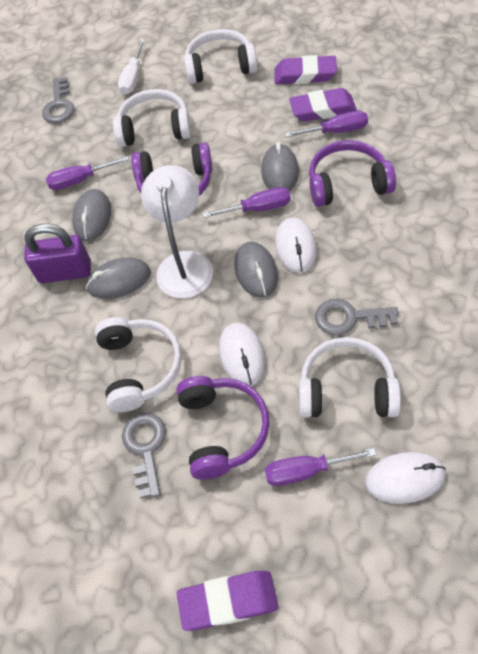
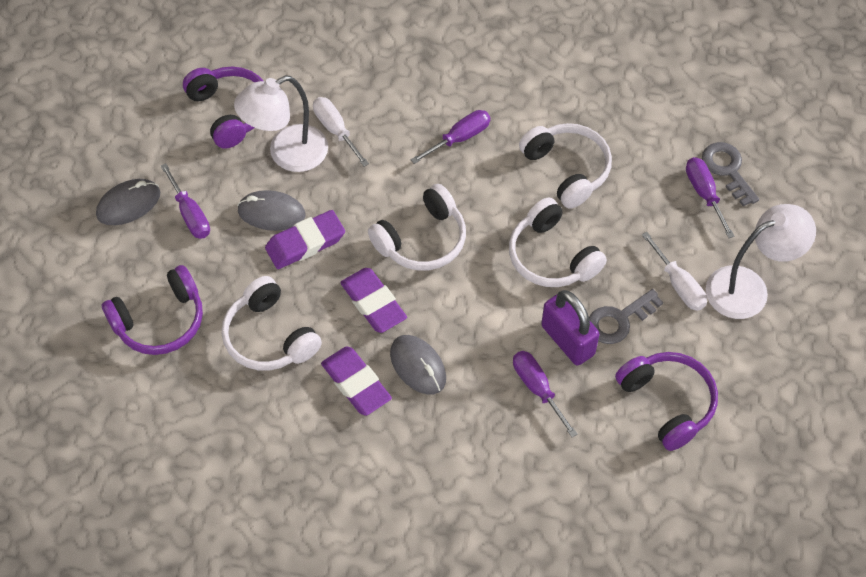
grey key: 3 -> 2
grey mouse: 4 -> 3
white lamp: 1 -> 2
white mouse: 3 -> 0
white screwdriver: 1 -> 2

